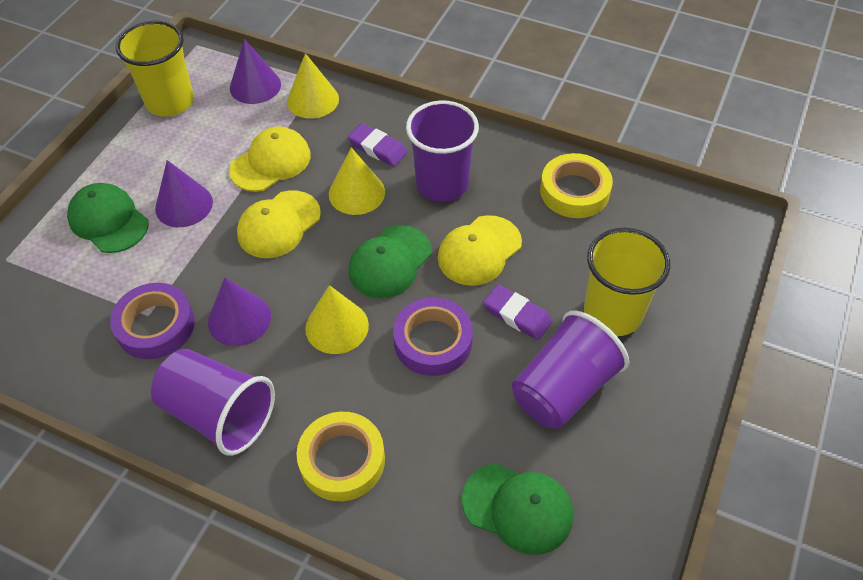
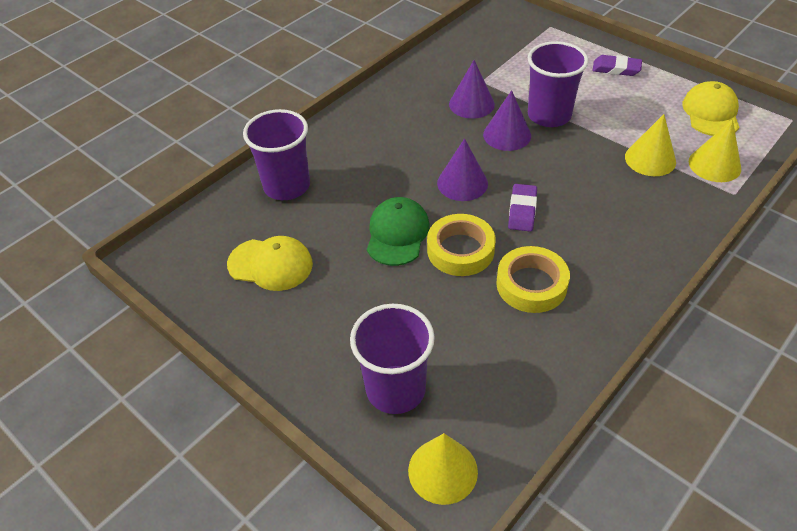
green cap: 3 -> 1
purple tape: 2 -> 0
yellow cap: 3 -> 2
yellow cup: 2 -> 0

